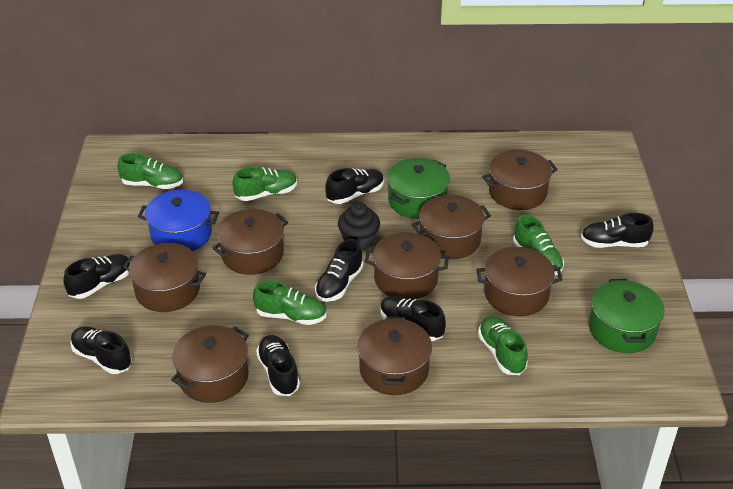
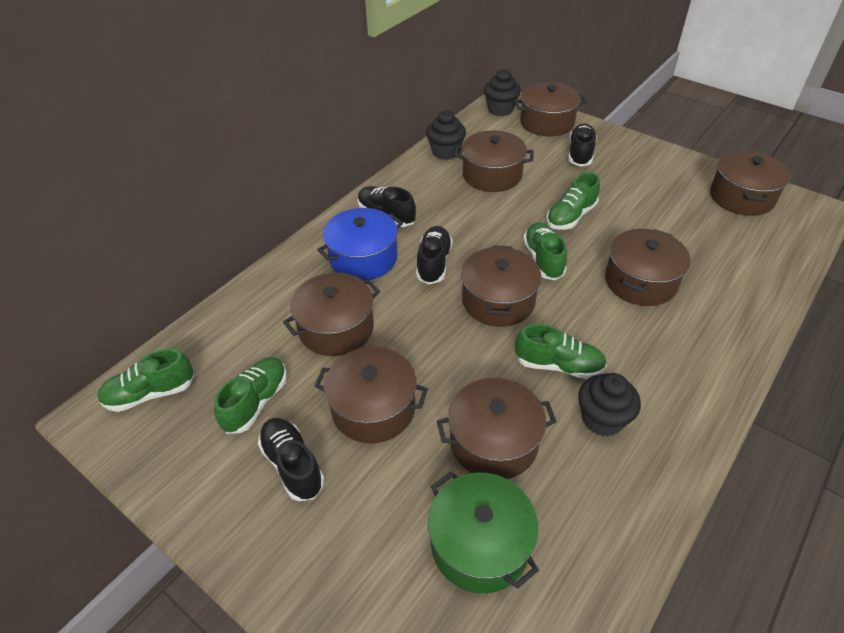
black cupcake: 1 -> 3
black shoe: 7 -> 4
green pot: 2 -> 1

